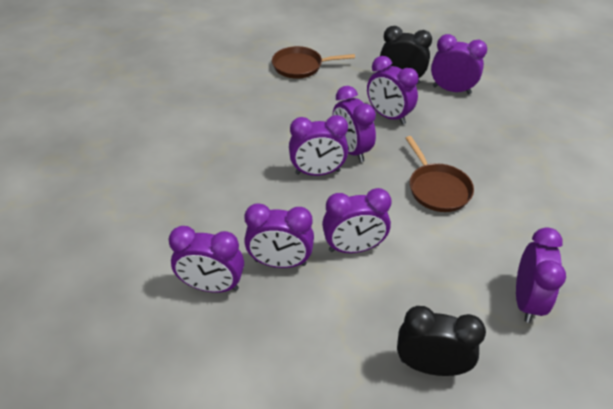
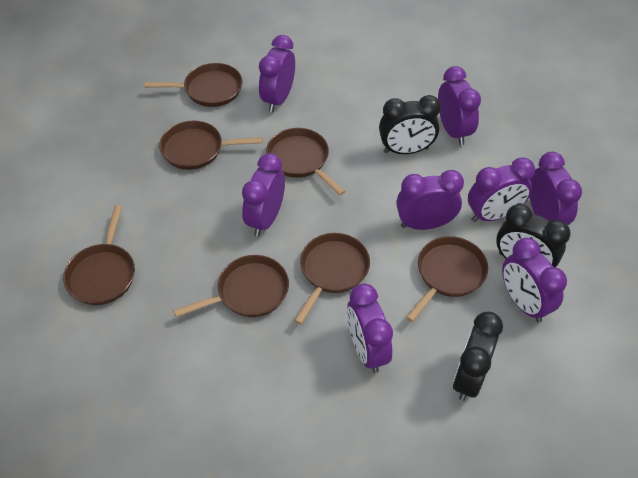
black clock: 2 -> 3
brown pan: 2 -> 7

